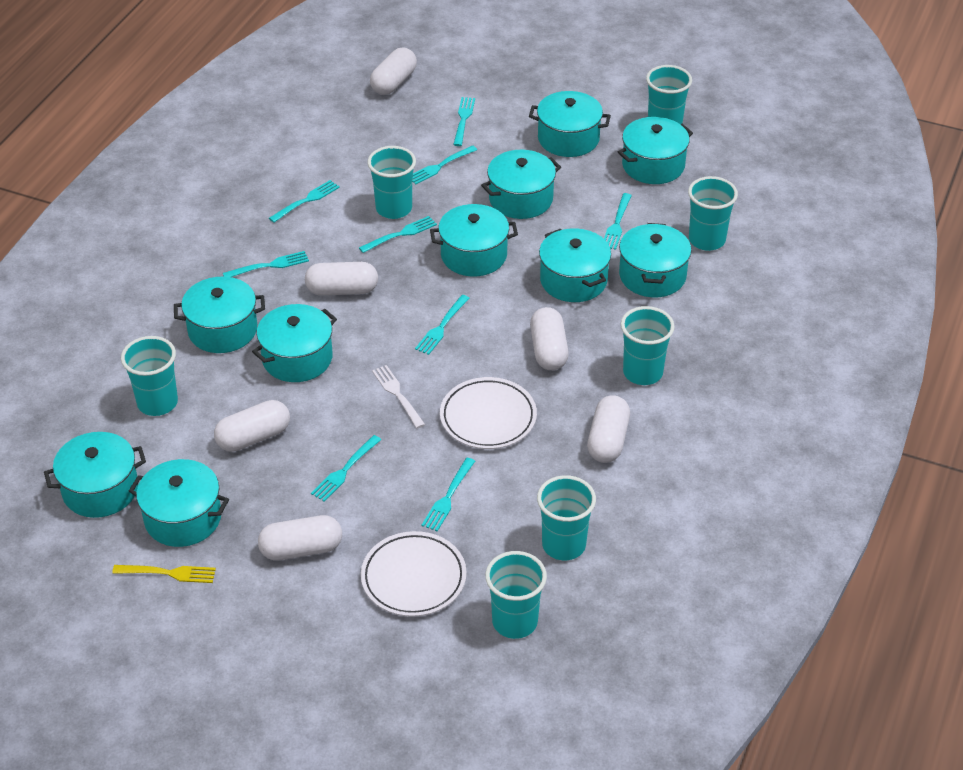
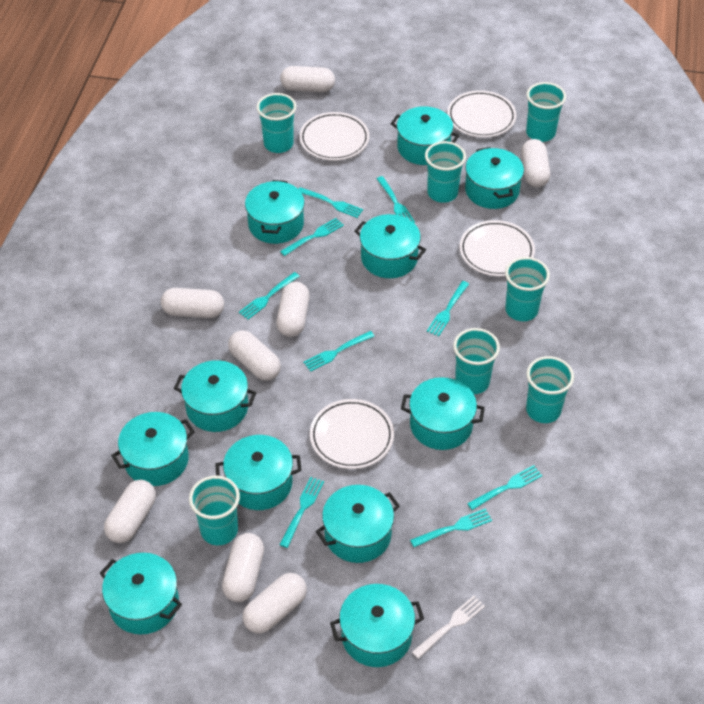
turquoise pot: 10 -> 11
white capsule: 6 -> 8
white plate: 2 -> 4
yellow fork: 1 -> 0

